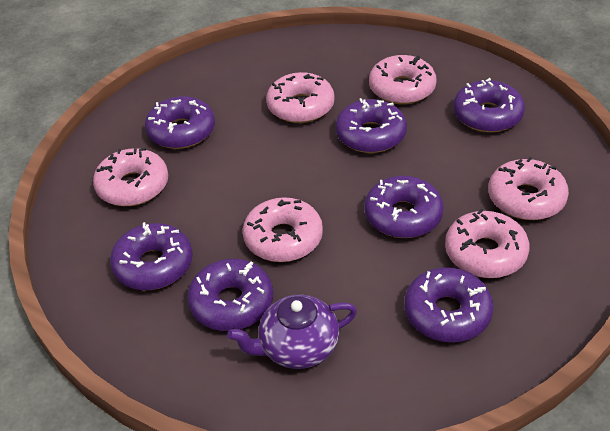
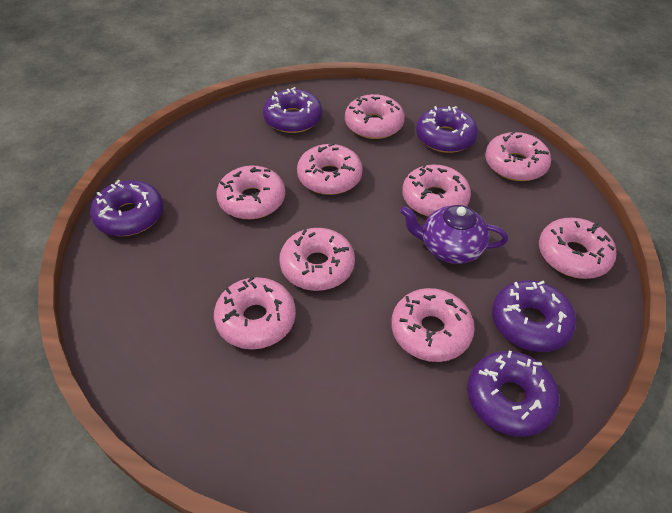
pink donut: 6 -> 9
purple donut: 7 -> 5

